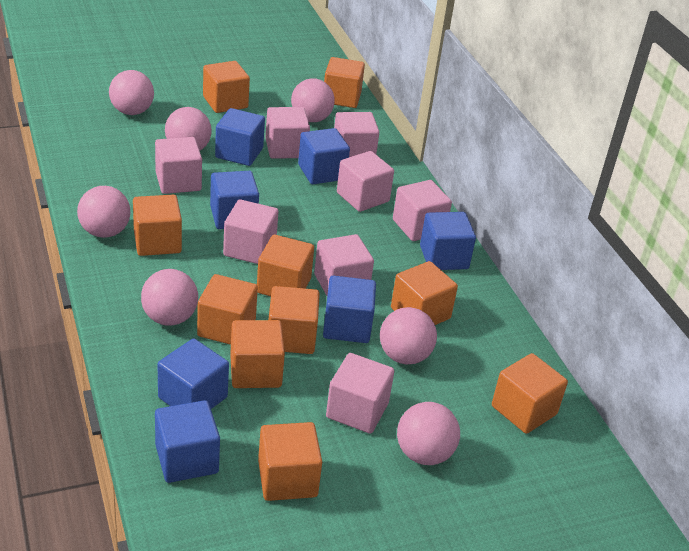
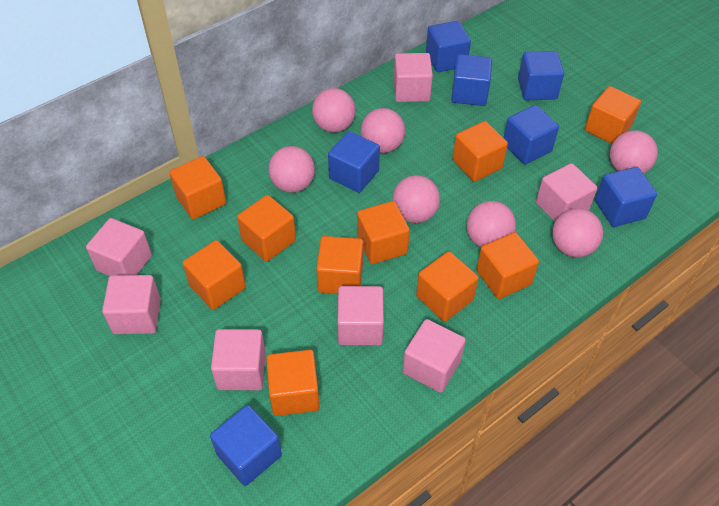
pink cube: 8 -> 7

